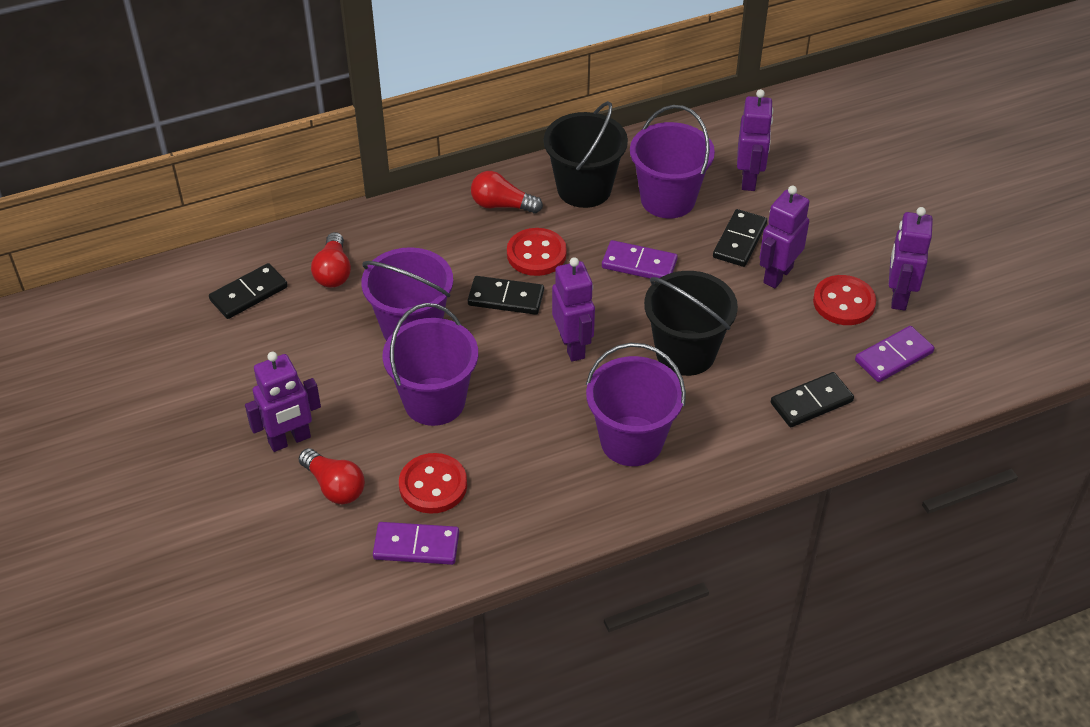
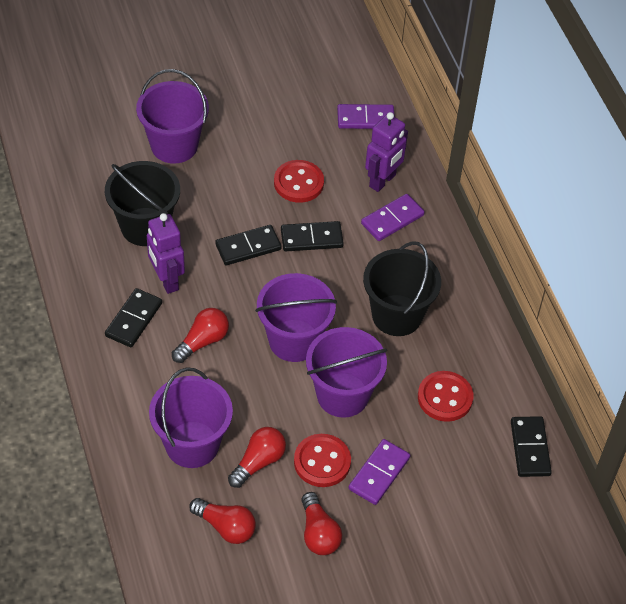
purple robot: 5 -> 2
red light bulb: 3 -> 4

